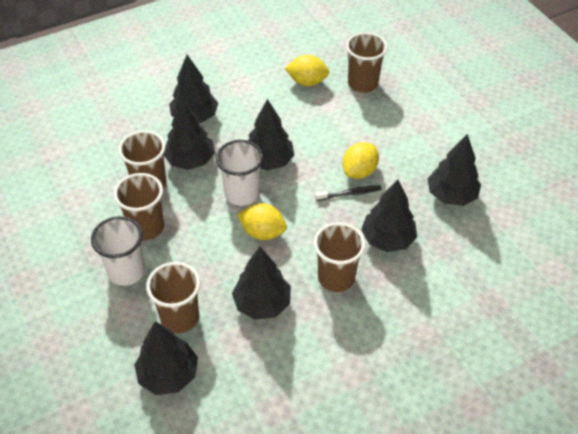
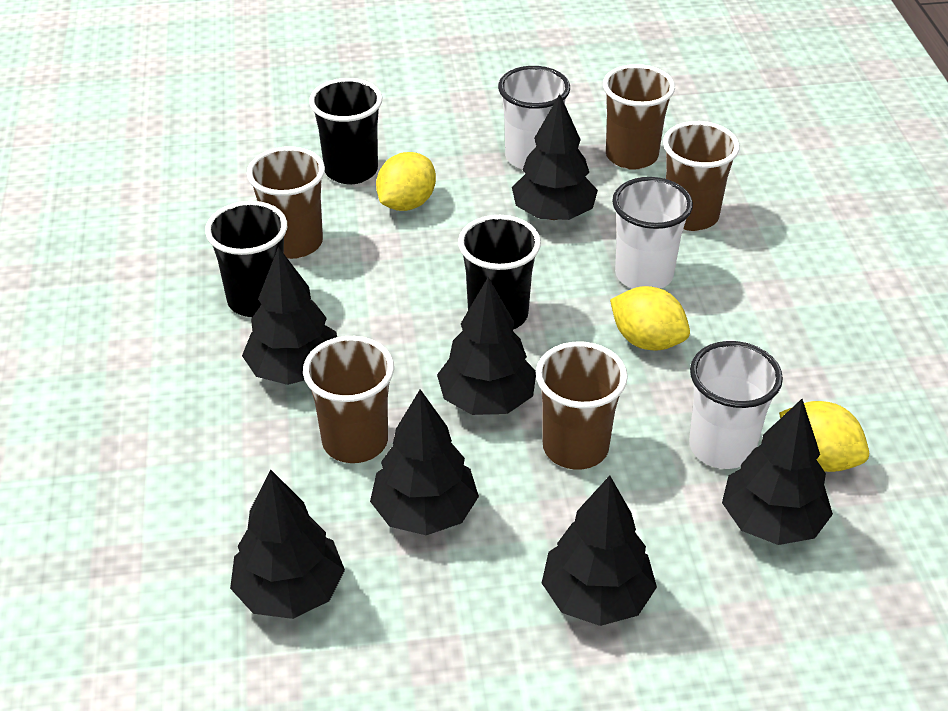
black cup: 0 -> 3
black toothbrush: 1 -> 0
white cup: 2 -> 3

